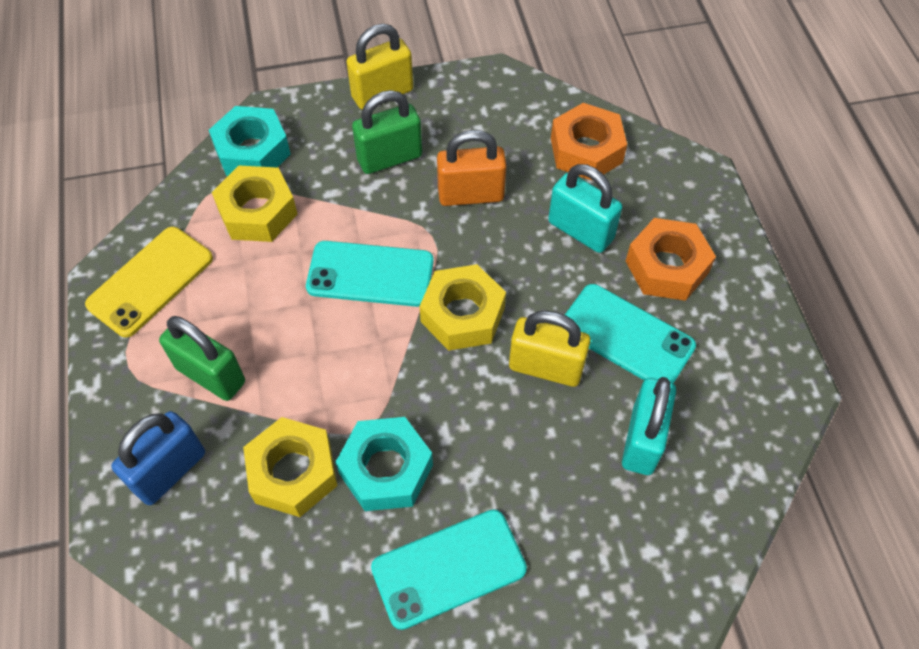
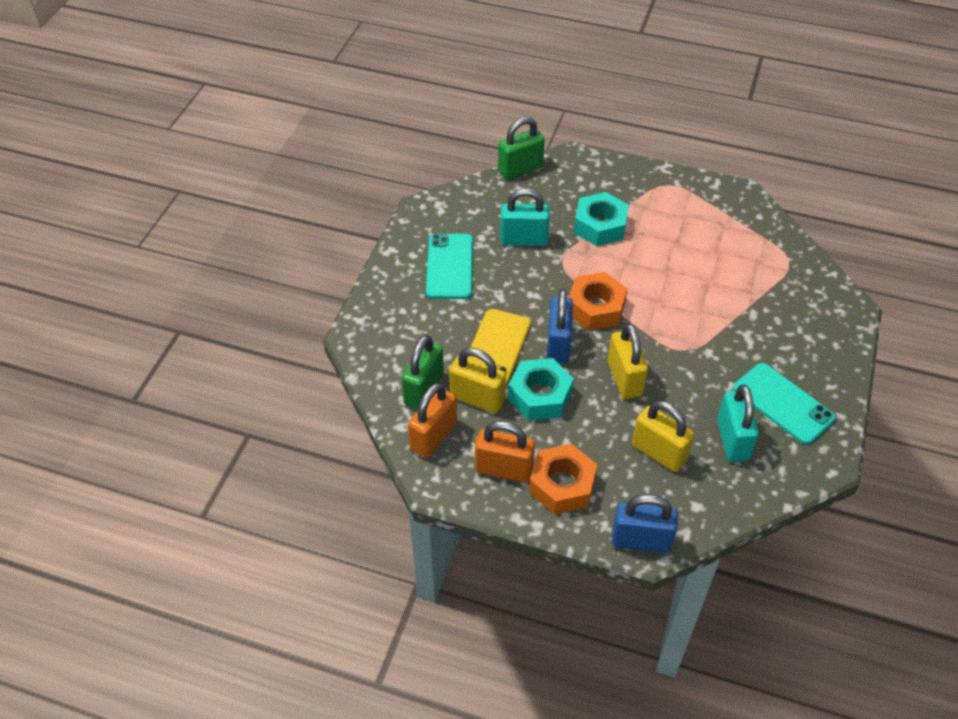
blue padlock: 1 -> 2
orange padlock: 1 -> 2
turquoise phone: 3 -> 2
yellow nut: 3 -> 0
yellow padlock: 2 -> 3

